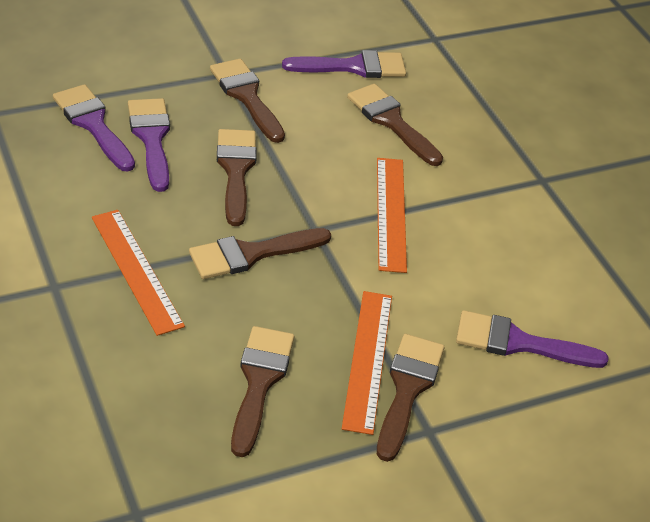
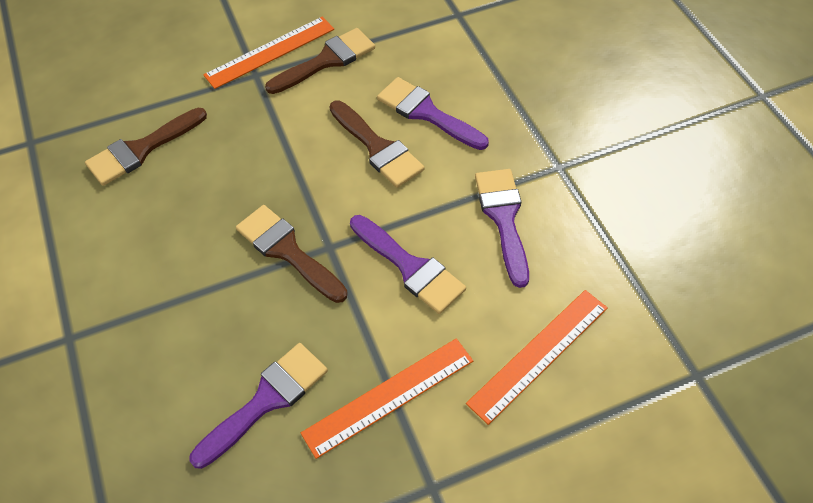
brown brush: 6 -> 4

